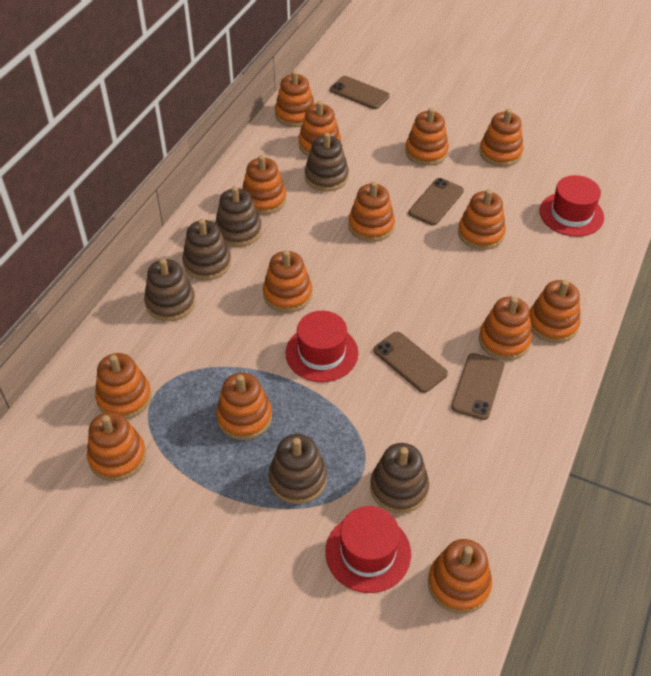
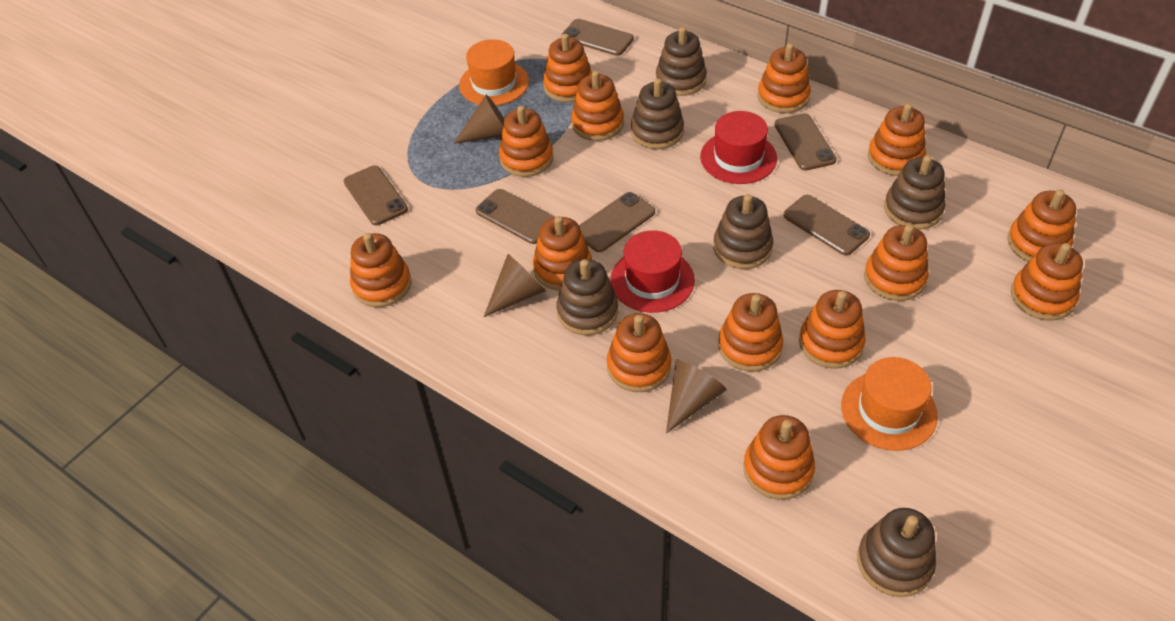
brown cone: 0 -> 3
brown phone: 4 -> 6
orange hat: 0 -> 2
red hat: 3 -> 2

